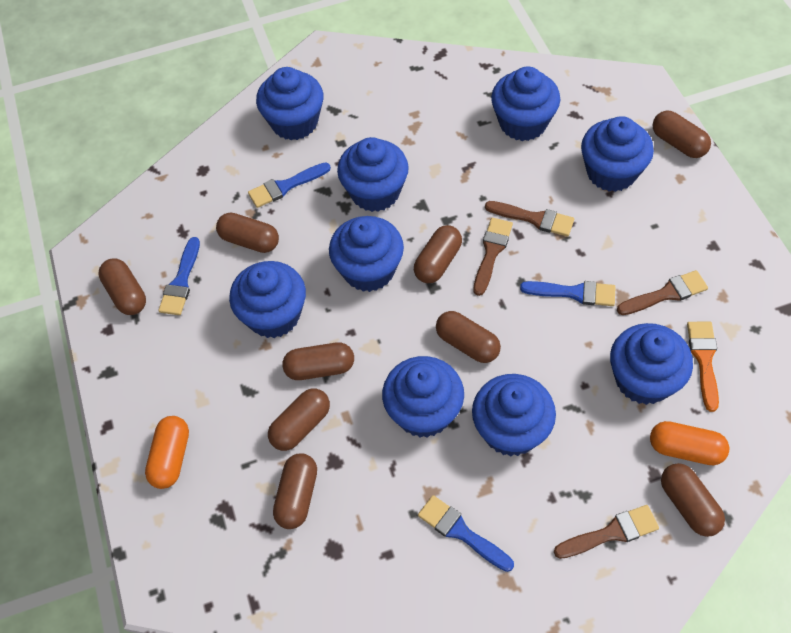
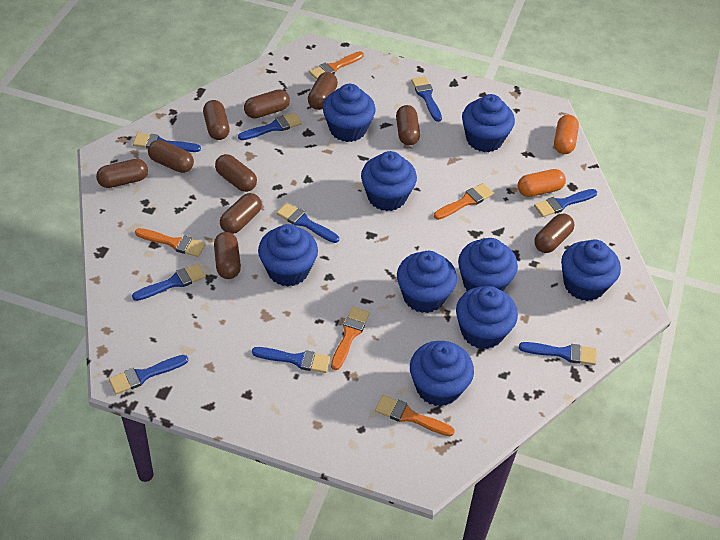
blue brush: 4 -> 9
brown brush: 4 -> 0
brown capsule: 9 -> 10
orange brush: 1 -> 5

